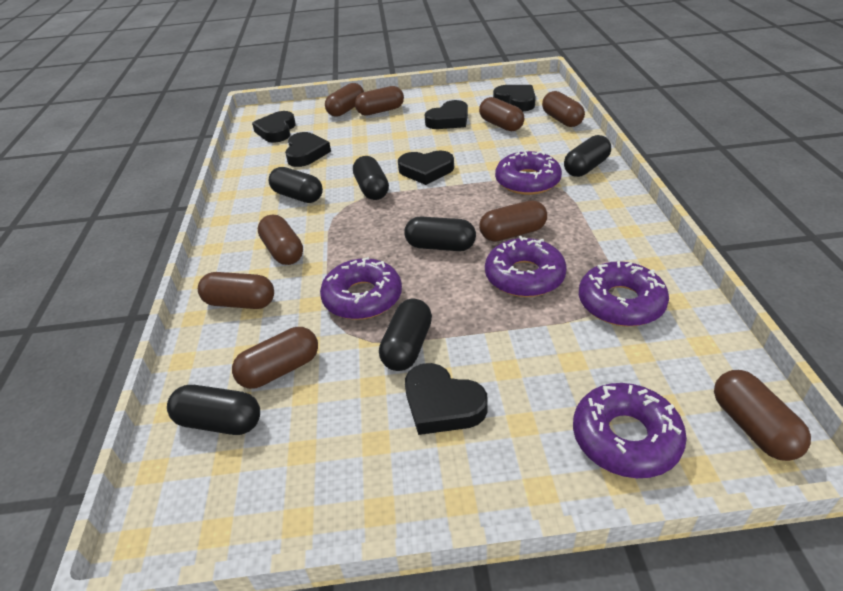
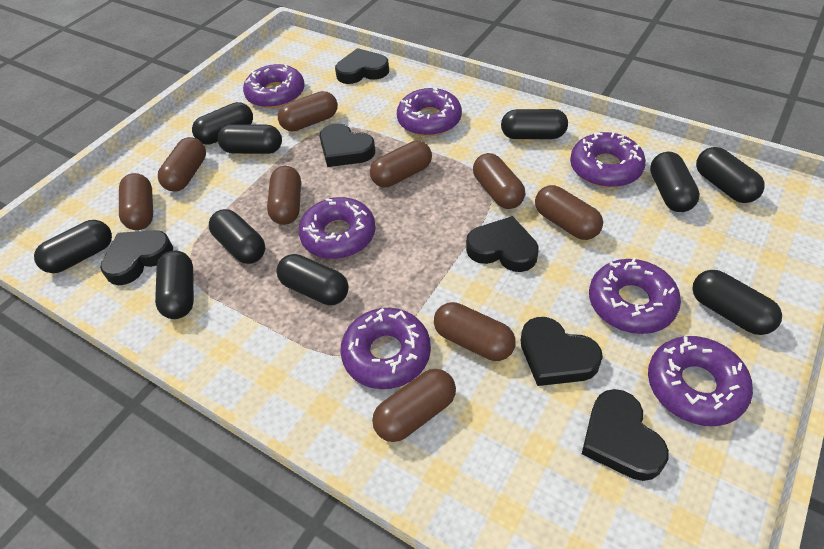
black capsule: 6 -> 10
purple donut: 5 -> 7

